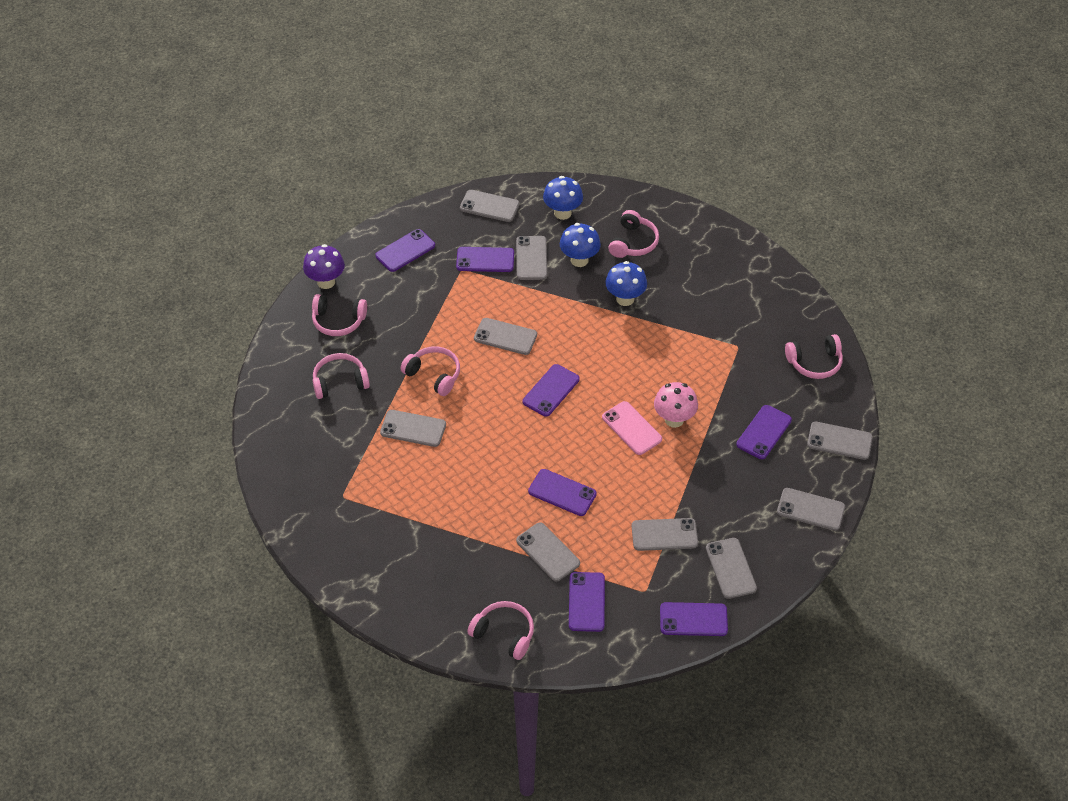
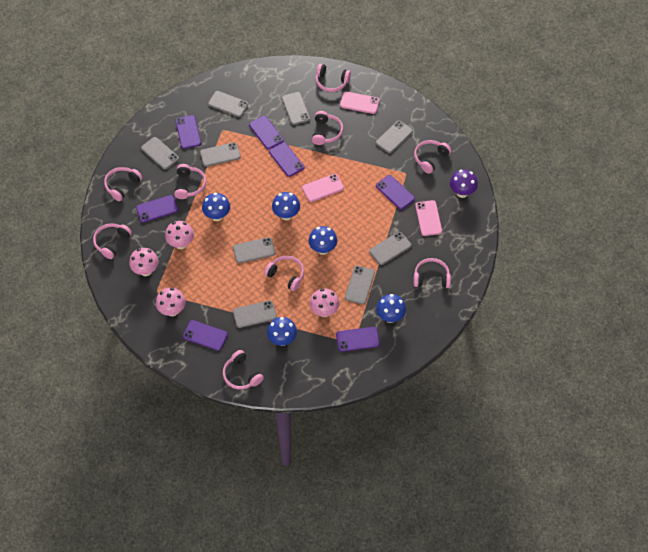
blue mushroom: 3 -> 5
pink headphones: 6 -> 9
pink mushroom: 1 -> 4
pink phone: 1 -> 3

